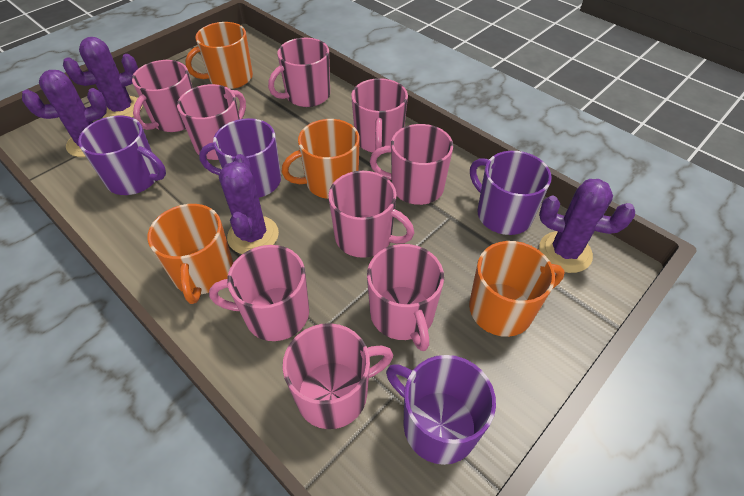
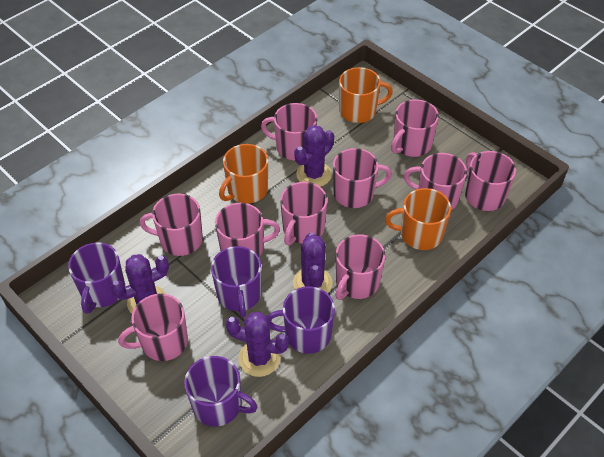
orange mug: 4 -> 3
pink mug: 9 -> 10

